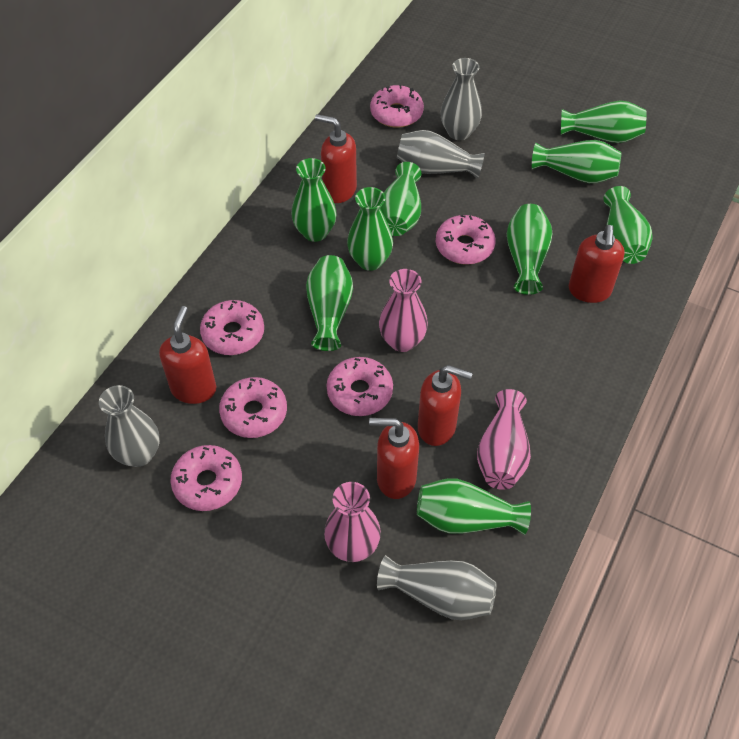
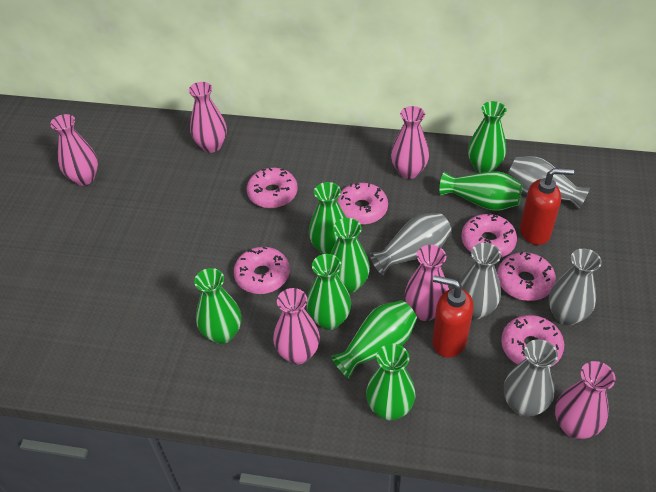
green vase: 9 -> 8
grey vase: 4 -> 5
pink vase: 3 -> 6
red soap dispenser: 5 -> 2

